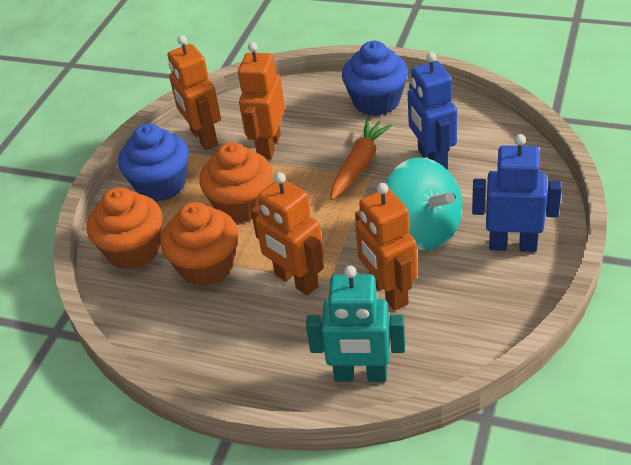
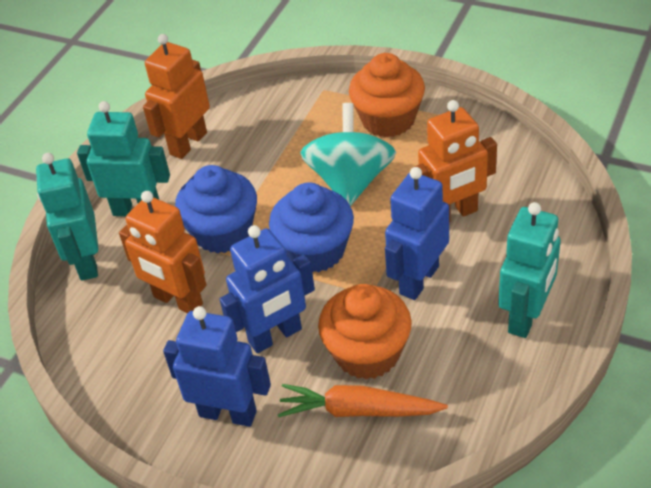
blue robot: 2 -> 3
orange cupcake: 3 -> 2
orange robot: 4 -> 3
turquoise robot: 1 -> 3

